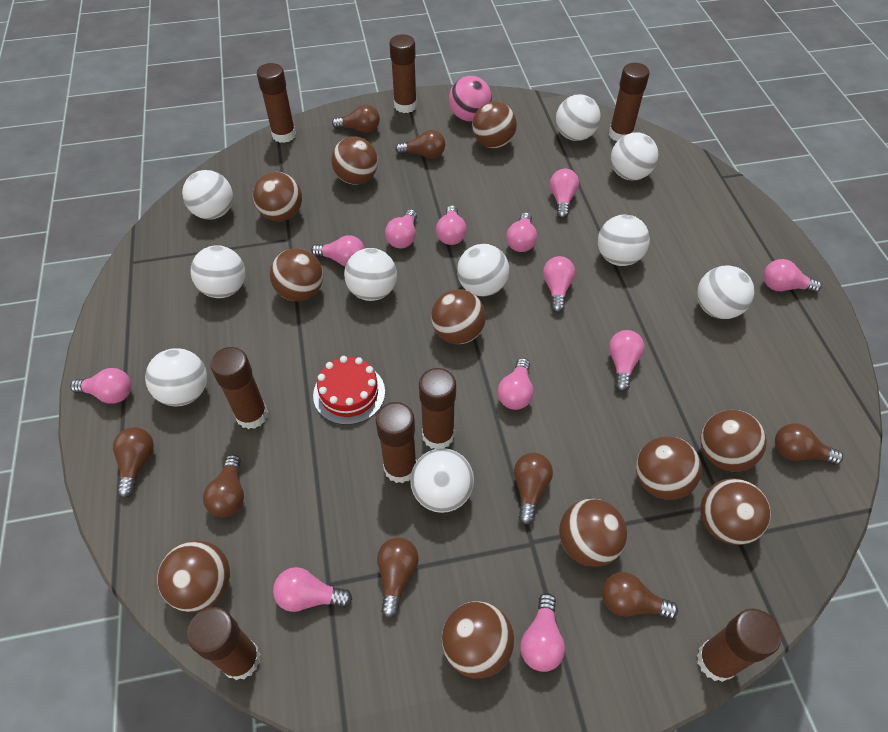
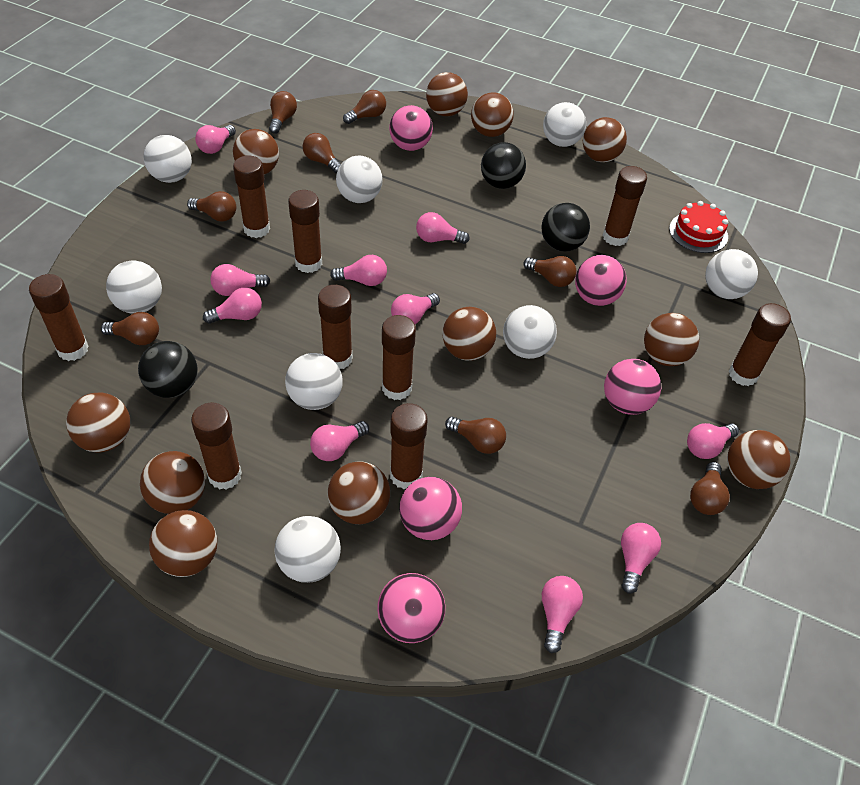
black ball: 0 -> 3
brown glue stick: 8 -> 9
pink ball: 1 -> 5
pink light bulb: 12 -> 10
white ball: 10 -> 8

